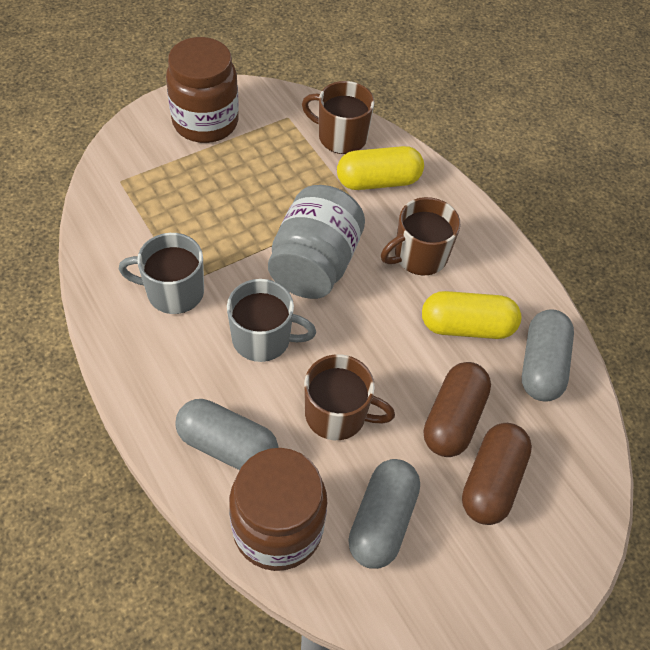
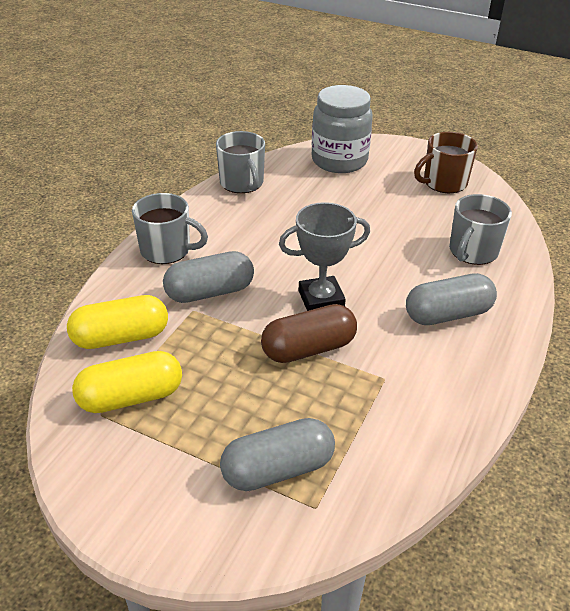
brown capsule: 2 -> 1
brown jar: 2 -> 0
brown mug: 3 -> 1
grey mug: 2 -> 3
grey trophy: 0 -> 1

